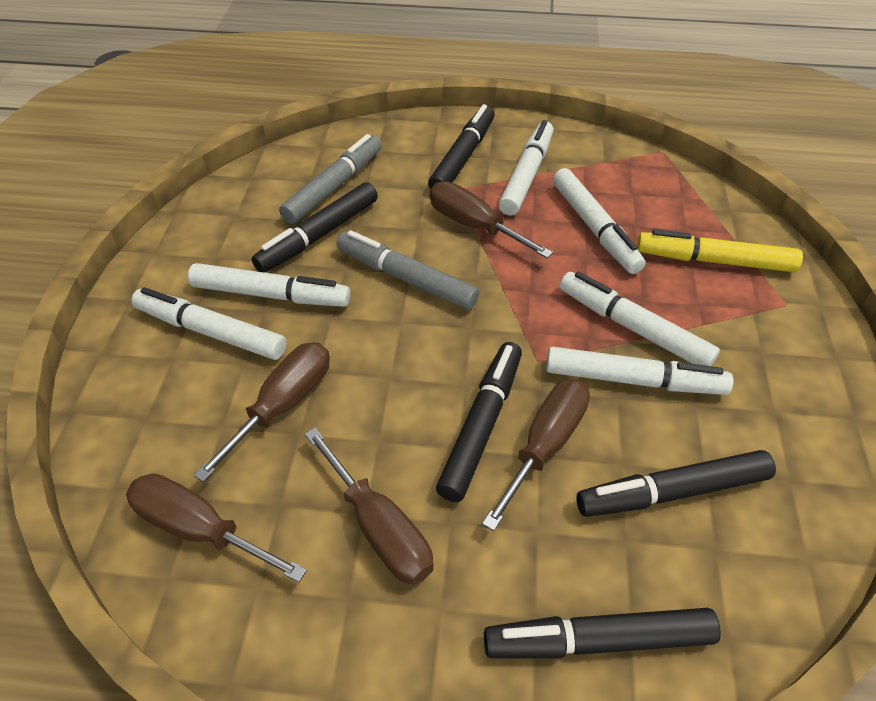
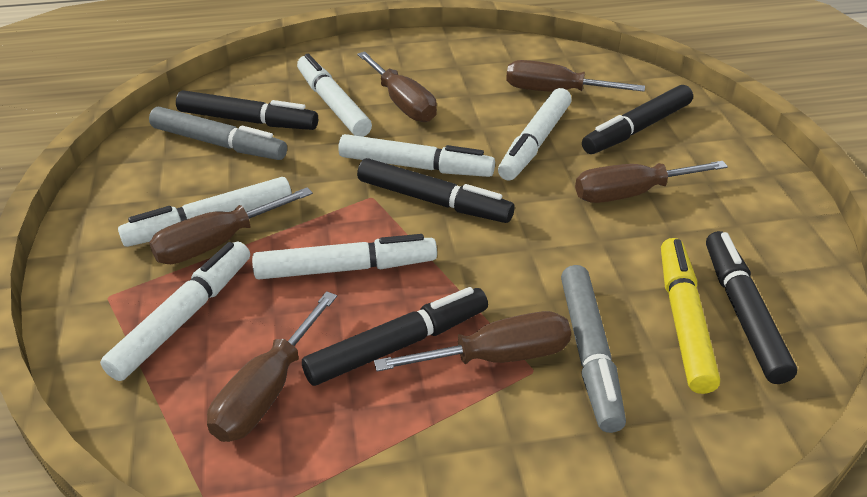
brown screwdriver: 5 -> 6

